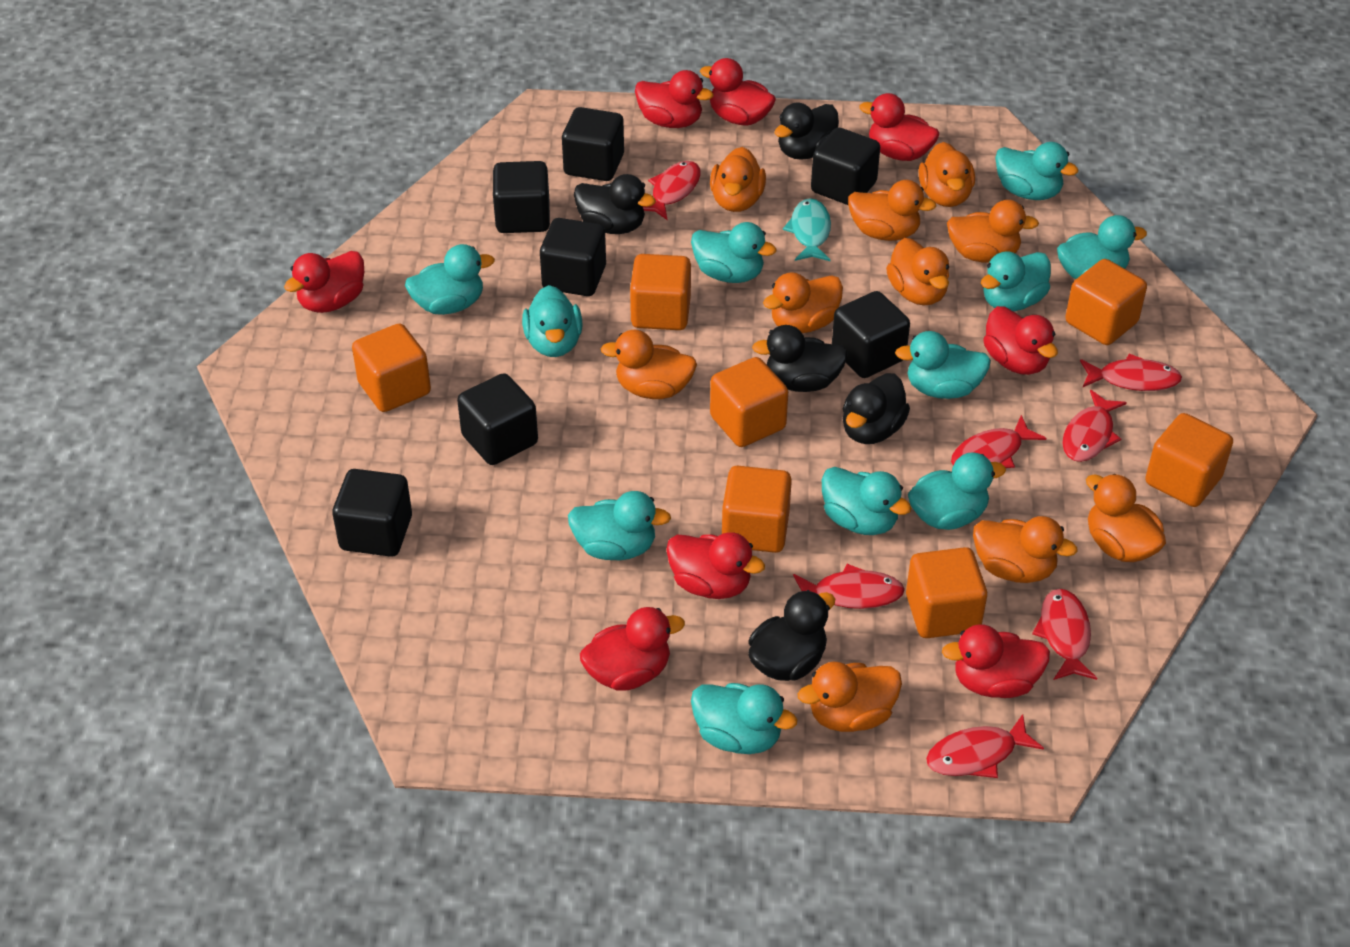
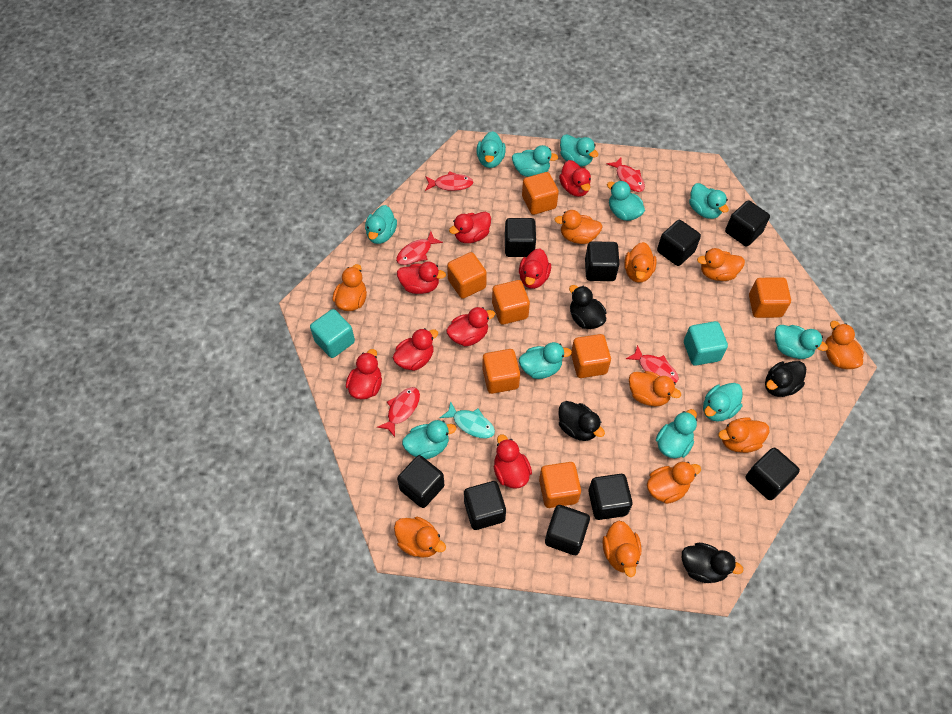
black cube: 7 -> 9
black duck: 5 -> 4
red fish: 7 -> 5
turquoise cube: 0 -> 2

